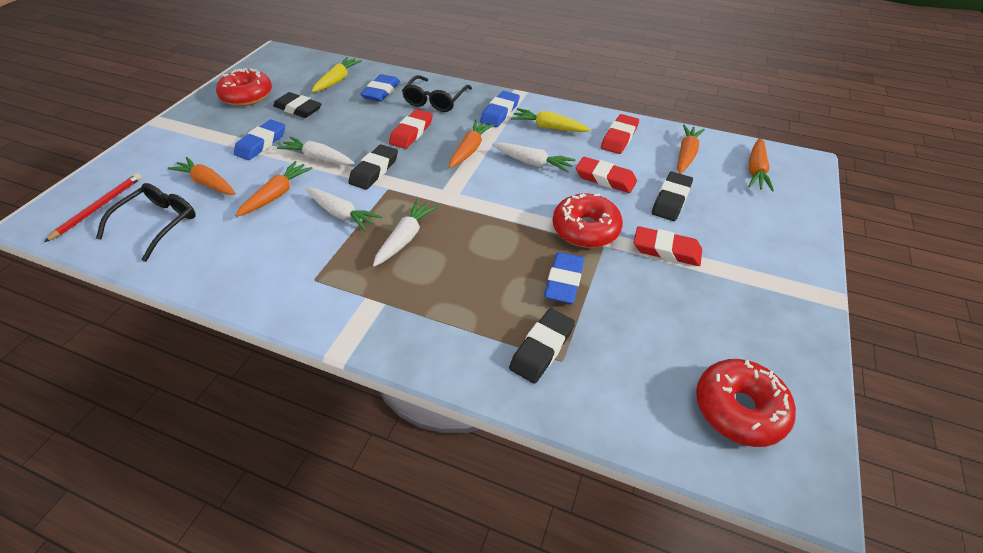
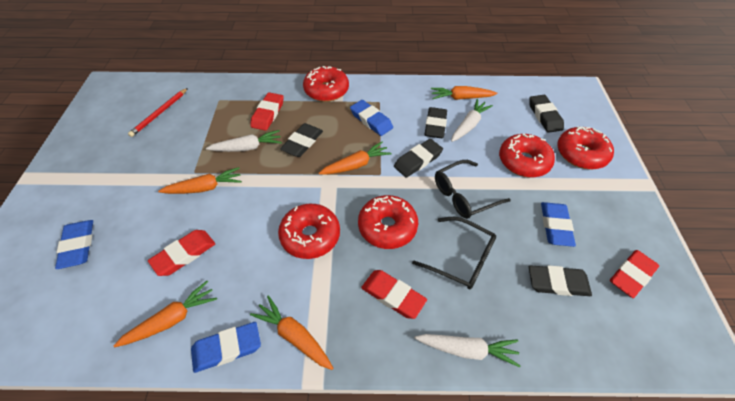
black eraser: 4 -> 5
red donut: 3 -> 5
white carrot: 4 -> 3
yellow carrot: 2 -> 0

